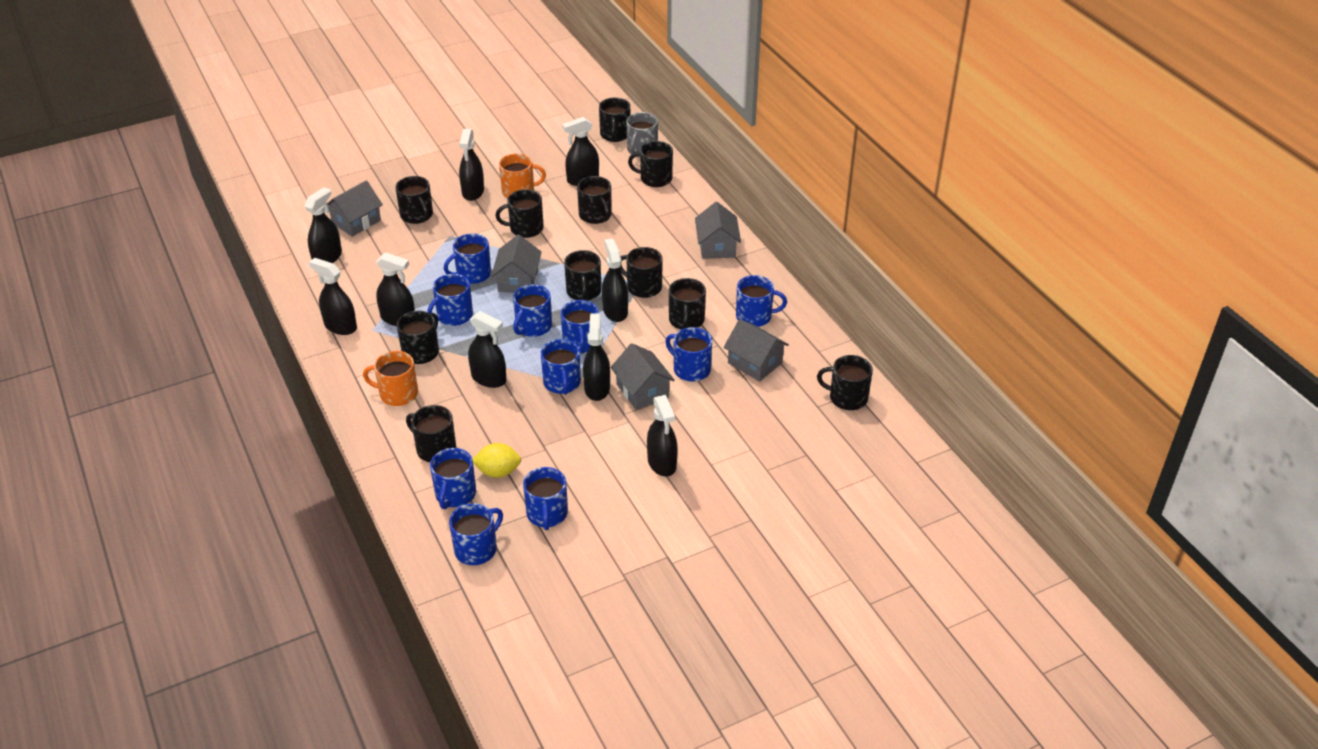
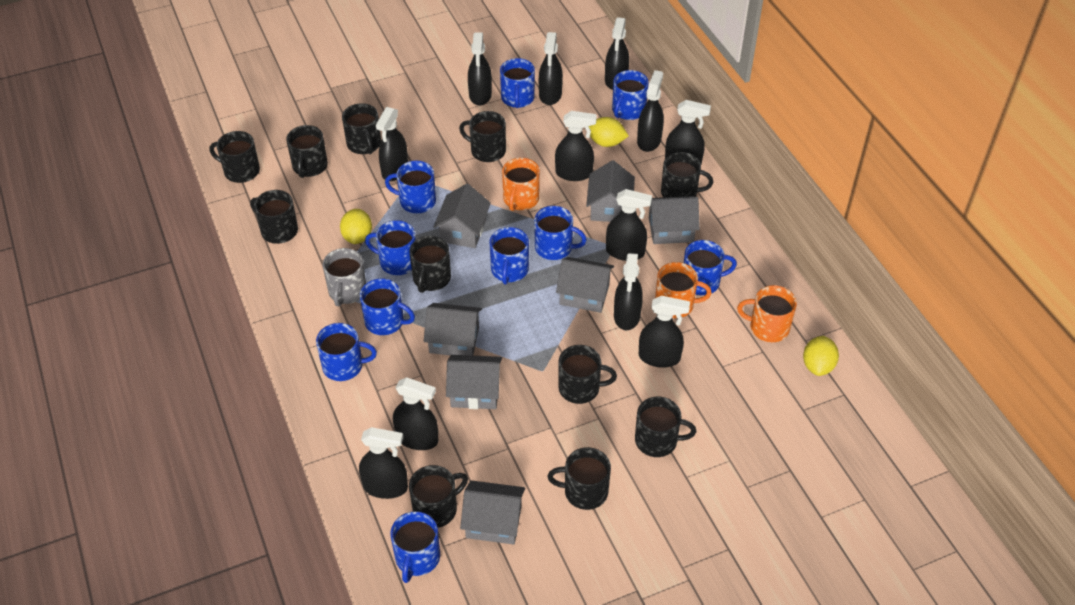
black spray bottle: 9 -> 12
grey house: 5 -> 7
orange mug: 2 -> 3
yellow lemon: 1 -> 3

